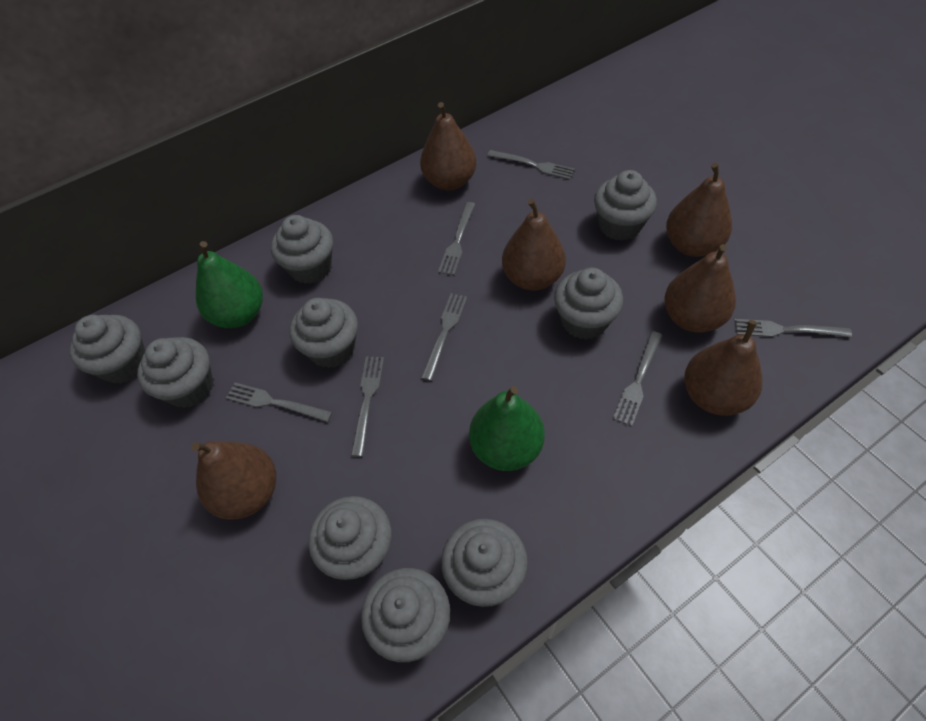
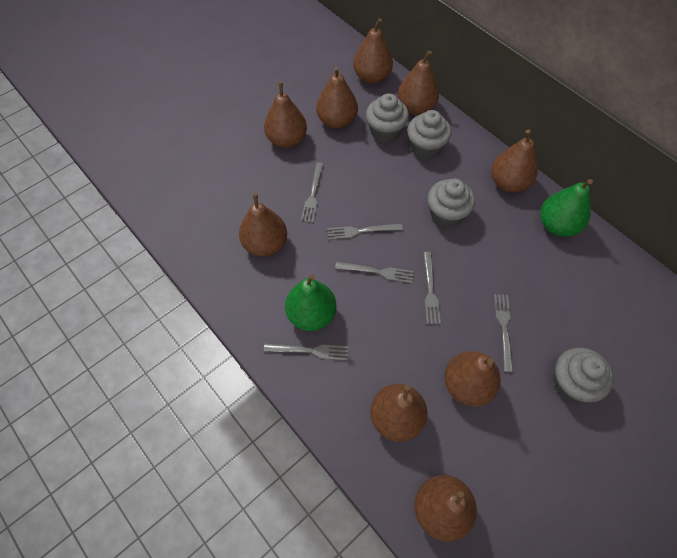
brown pear: 6 -> 9
grey cupcake: 9 -> 4
grey fork: 7 -> 6

